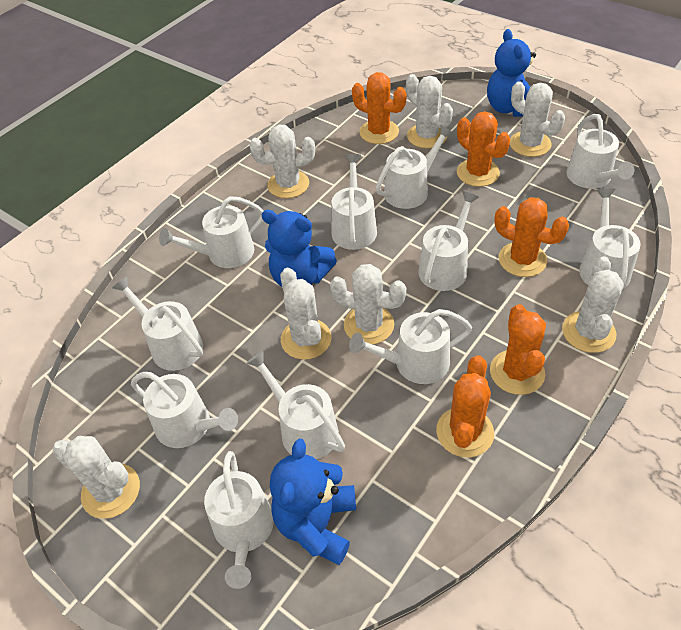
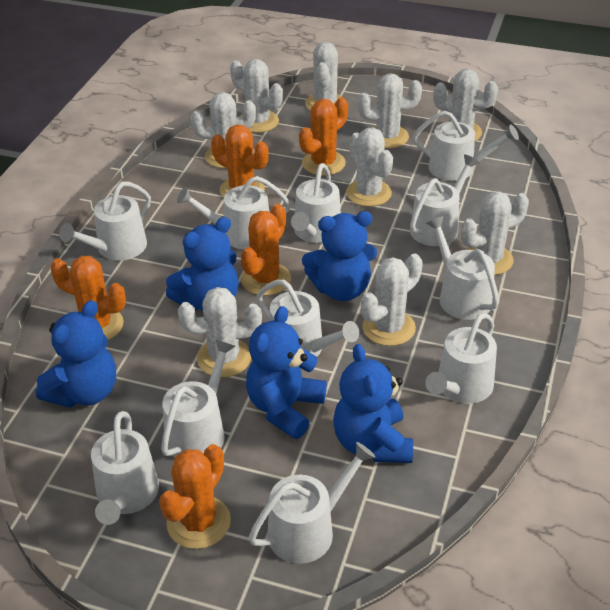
blue teddy bear: 3 -> 5
white cactus: 7 -> 9

